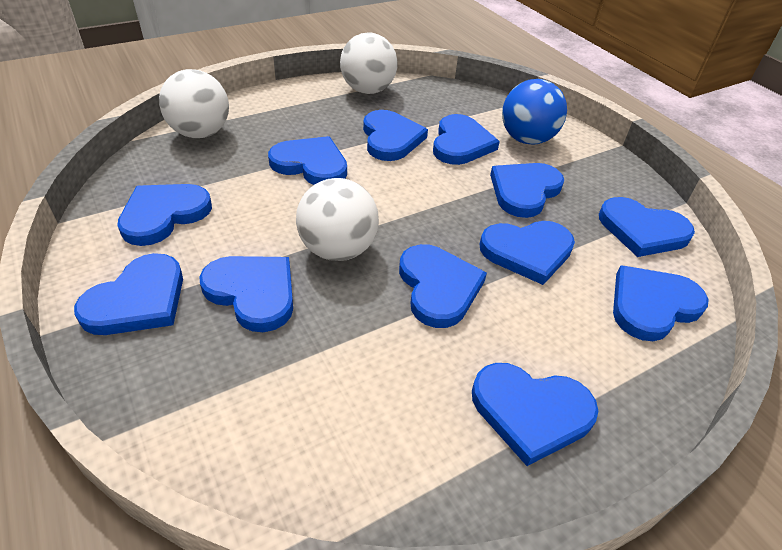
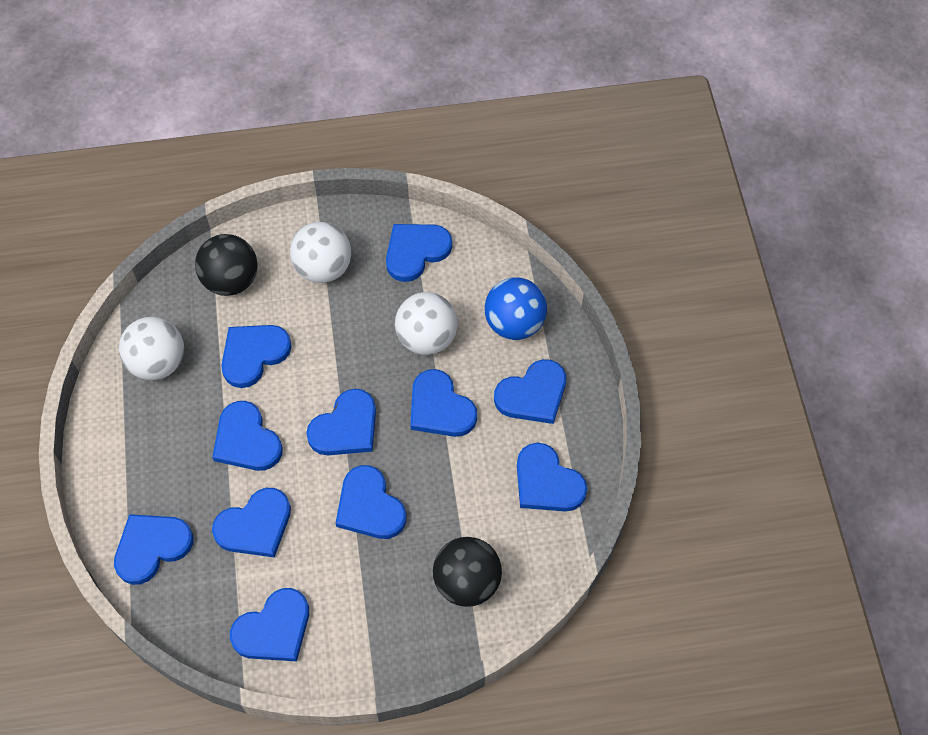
black ball: 0 -> 2
blue heart: 12 -> 11

